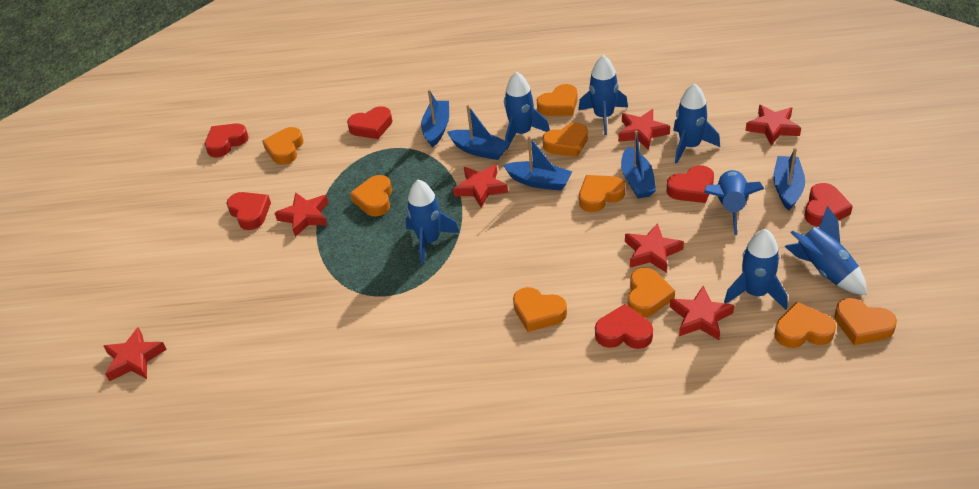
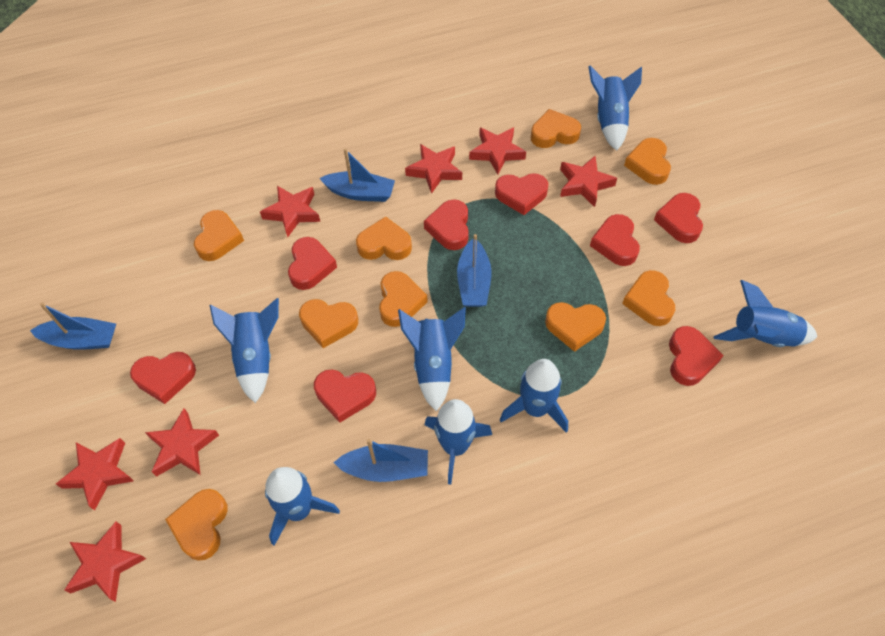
blue boat: 5 -> 4
red heart: 6 -> 8

